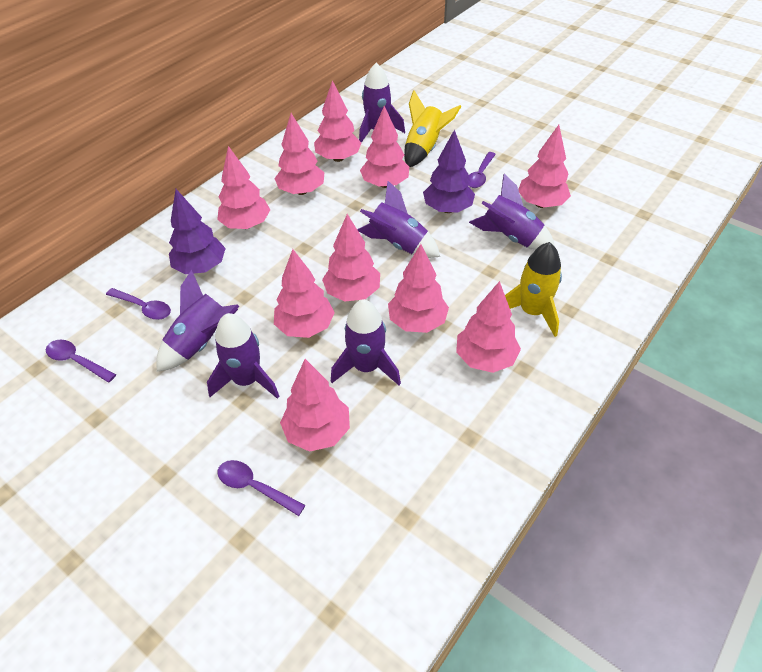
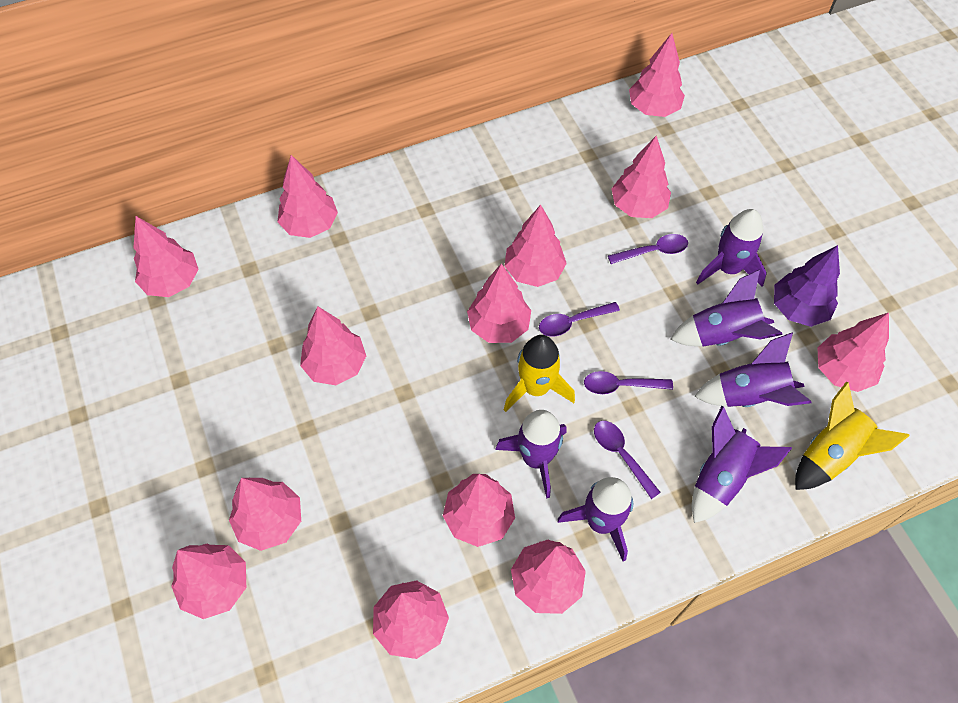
pink tree: 10 -> 13
purple tree: 2 -> 1

